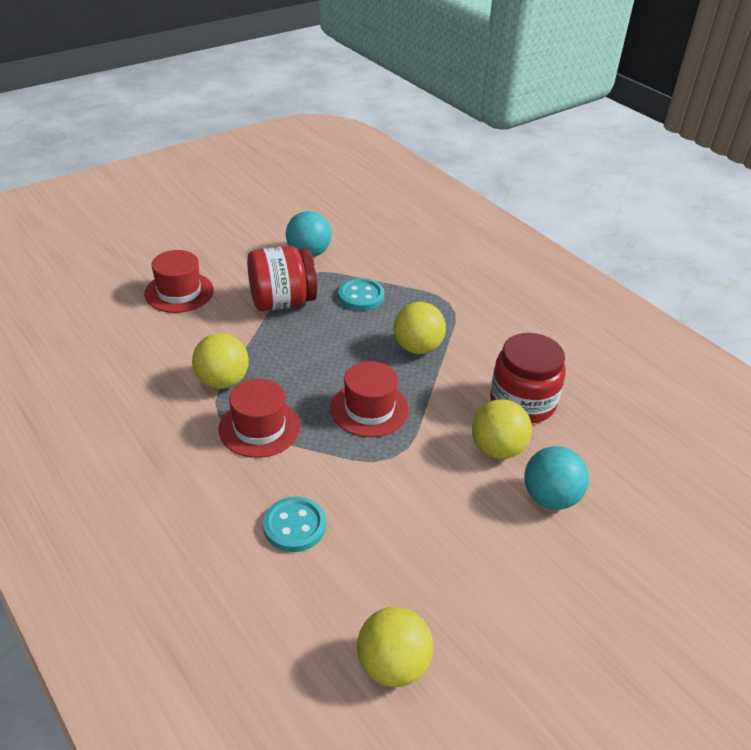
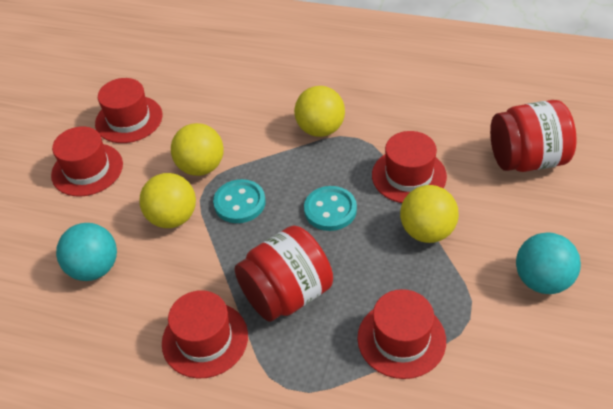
red hat: 3 -> 5

